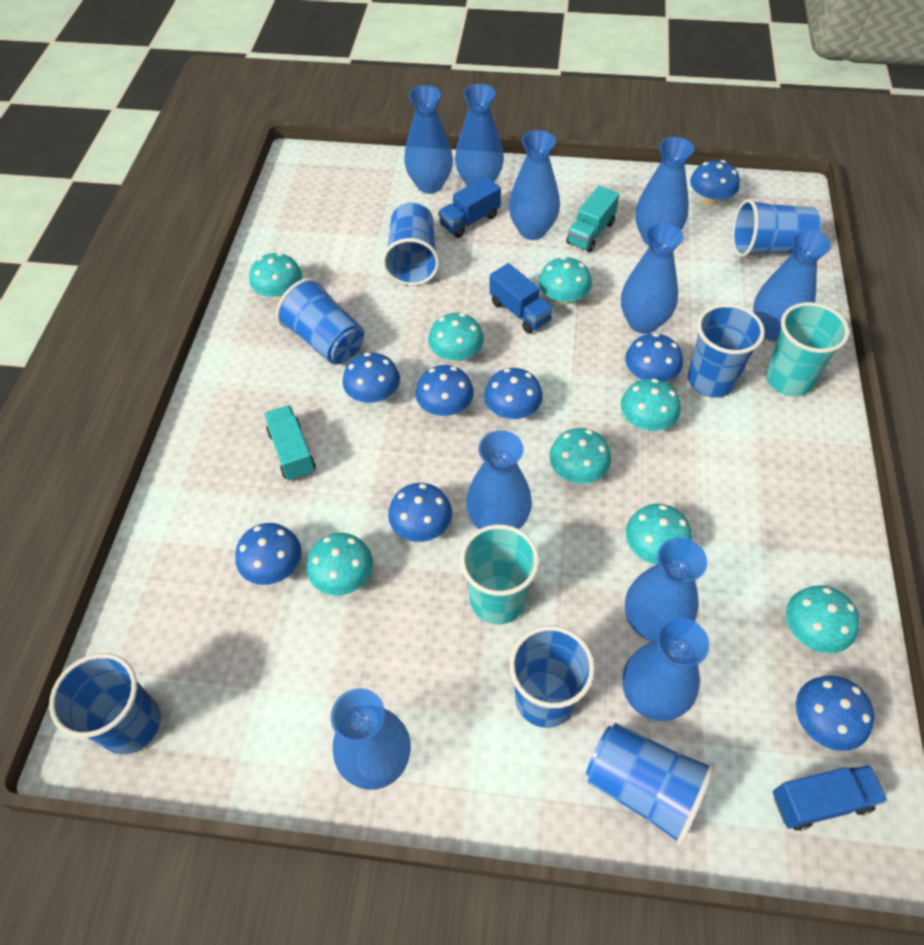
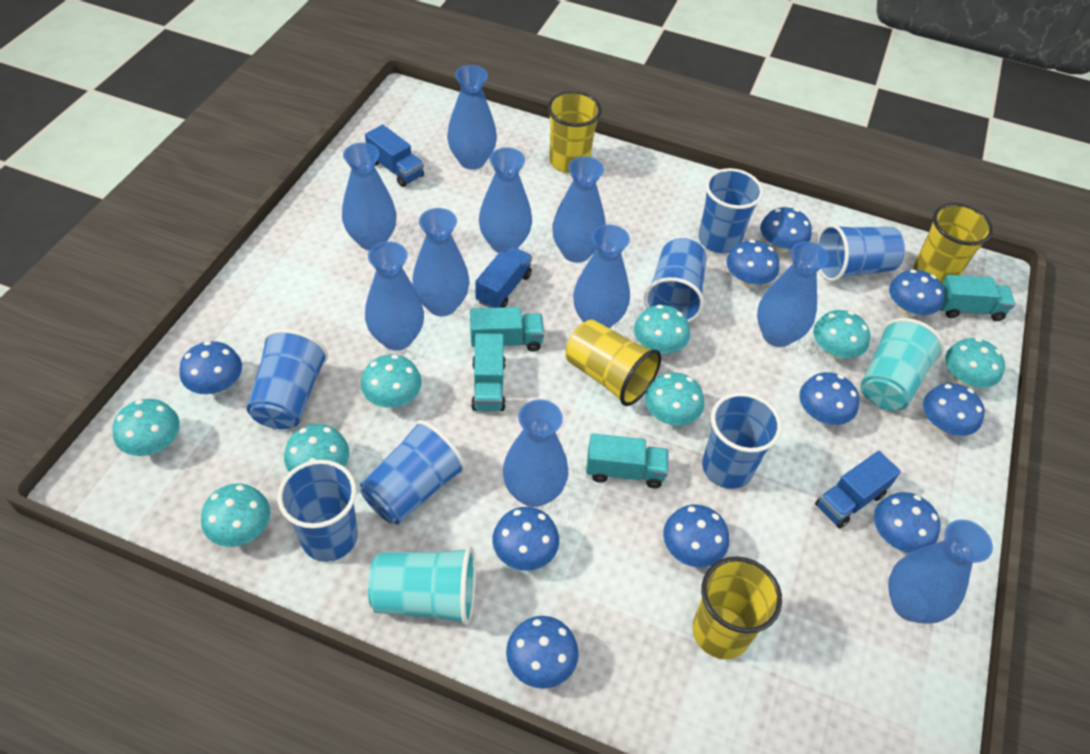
blue mushroom: 8 -> 10
turquoise truck: 2 -> 4
yellow cup: 0 -> 4

